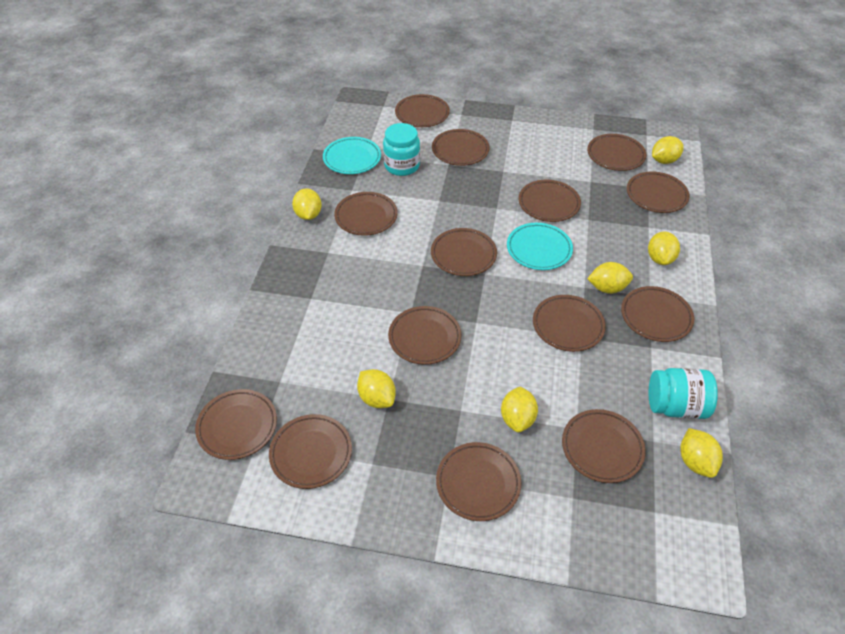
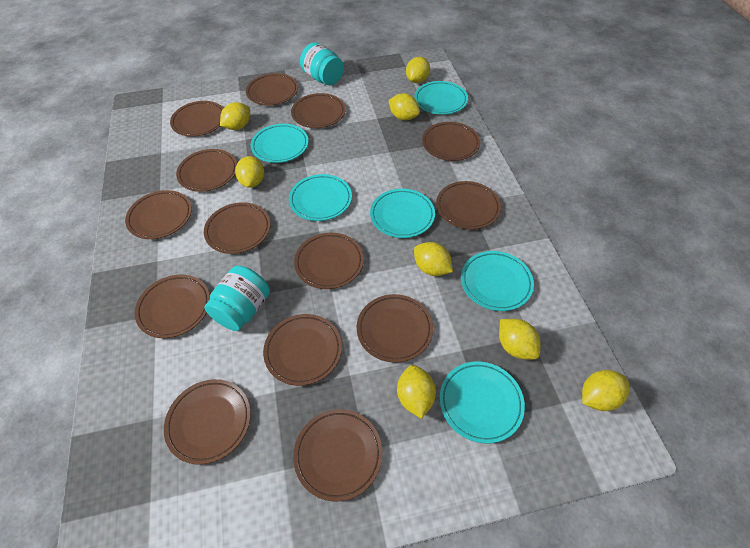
turquoise plate: 2 -> 6
yellow lemon: 7 -> 8

